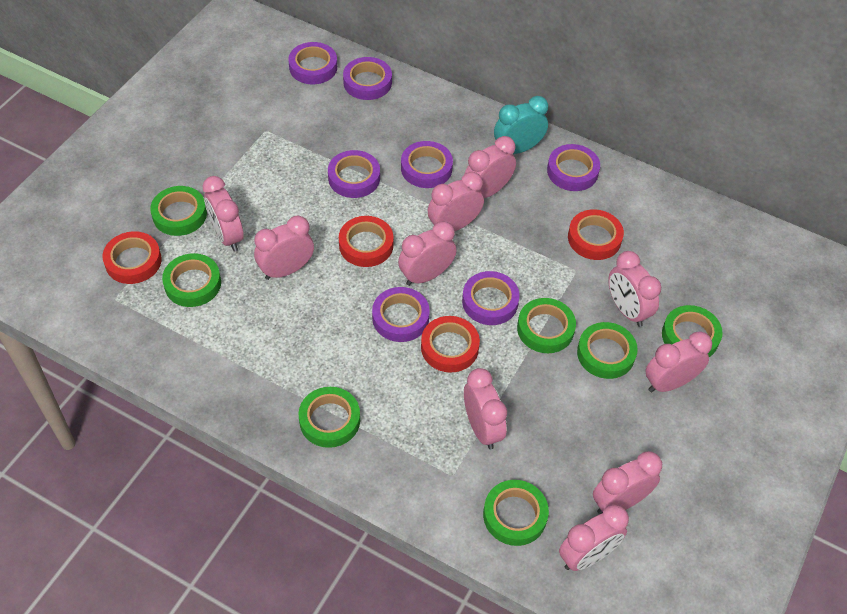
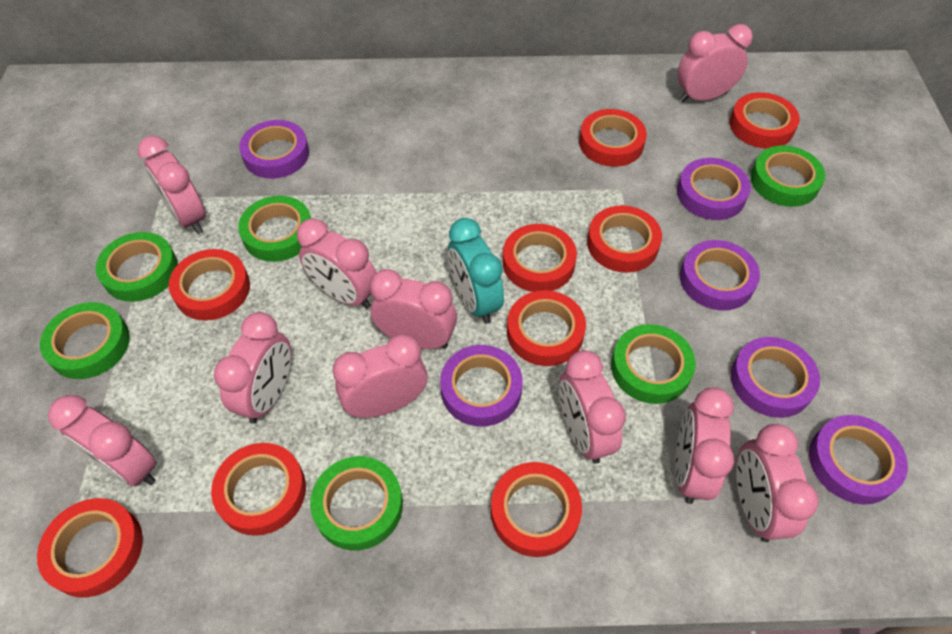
green tape: 7 -> 6
purple tape: 7 -> 6
red tape: 4 -> 9

